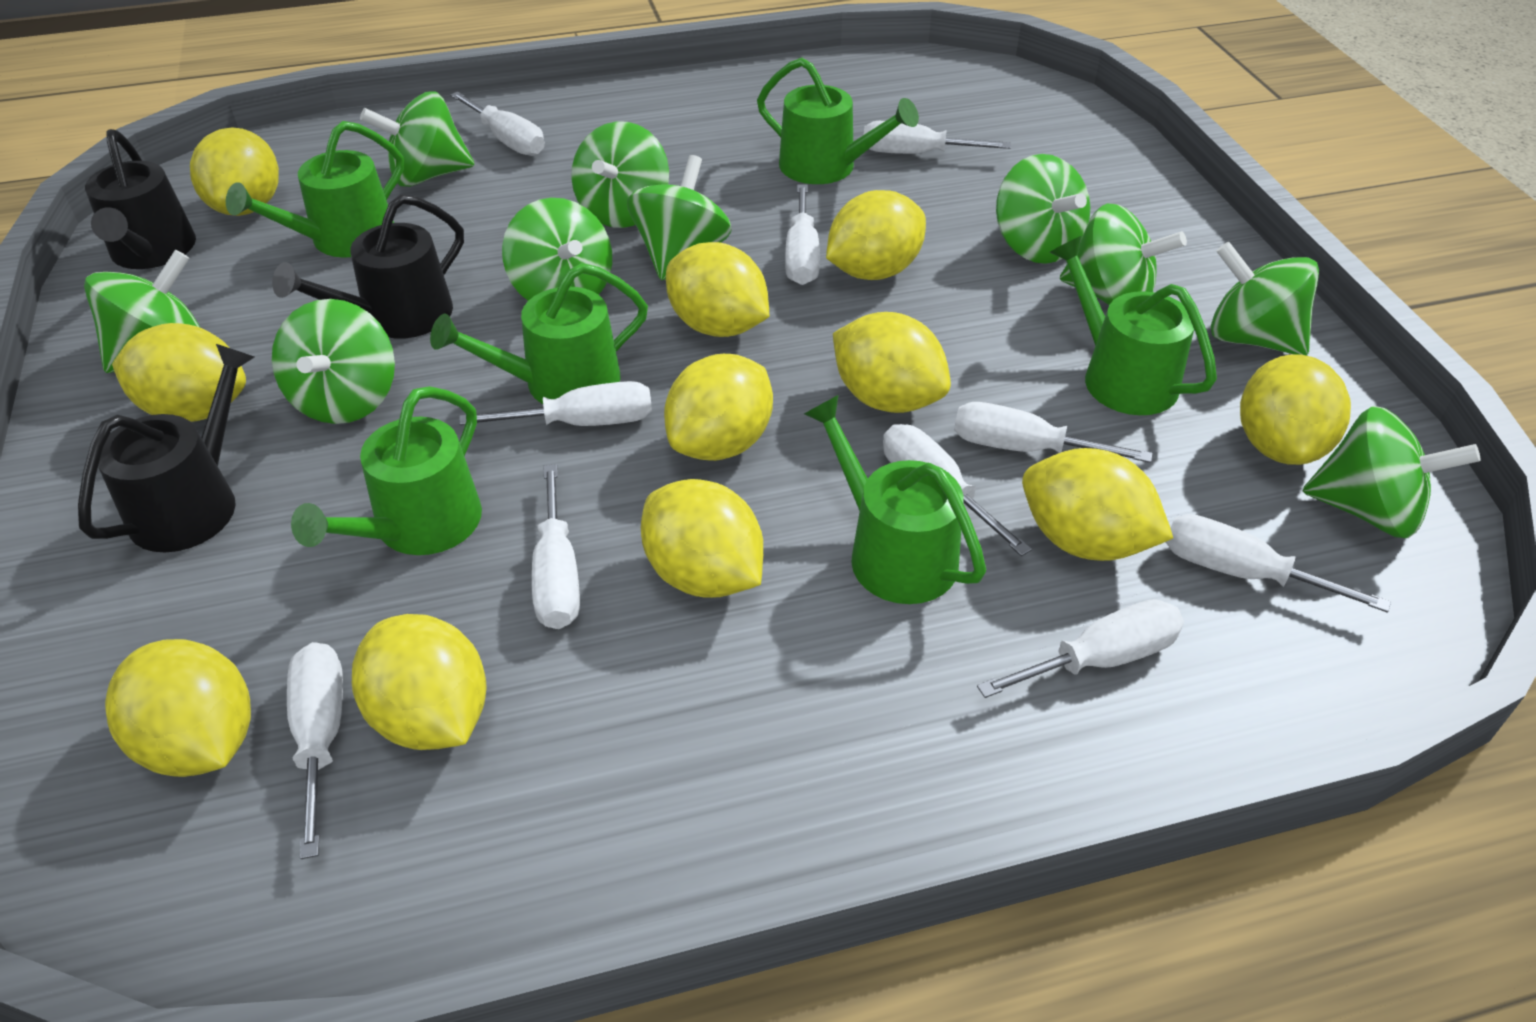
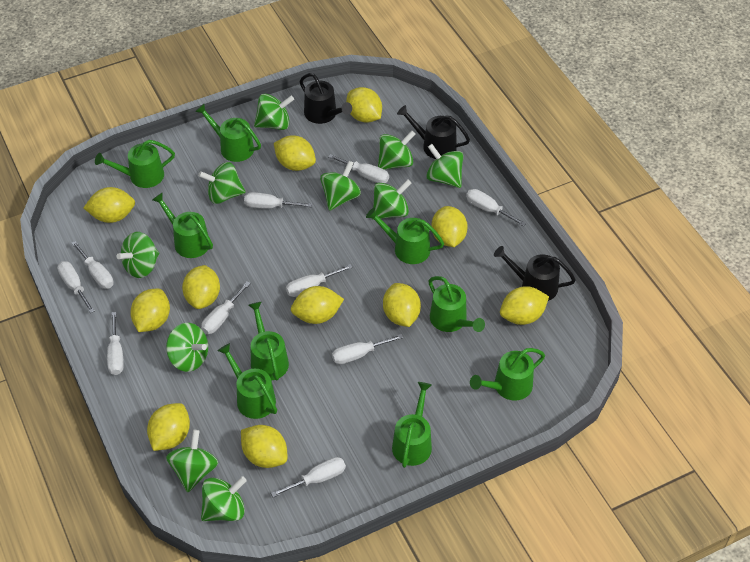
green watering can: 6 -> 9

